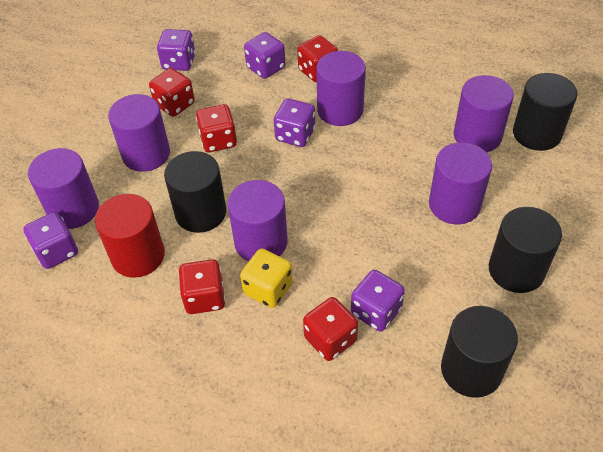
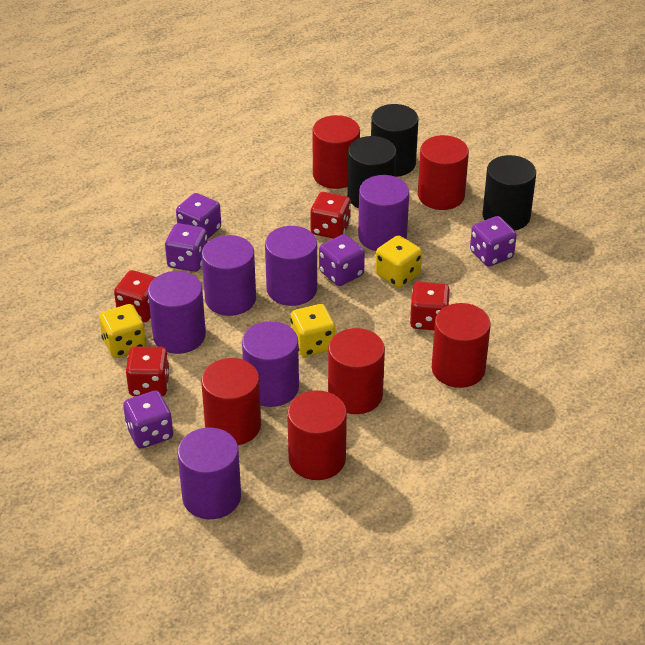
black cylinder: 4 -> 3
red cylinder: 1 -> 6
red dice: 5 -> 4
yellow dice: 1 -> 3

